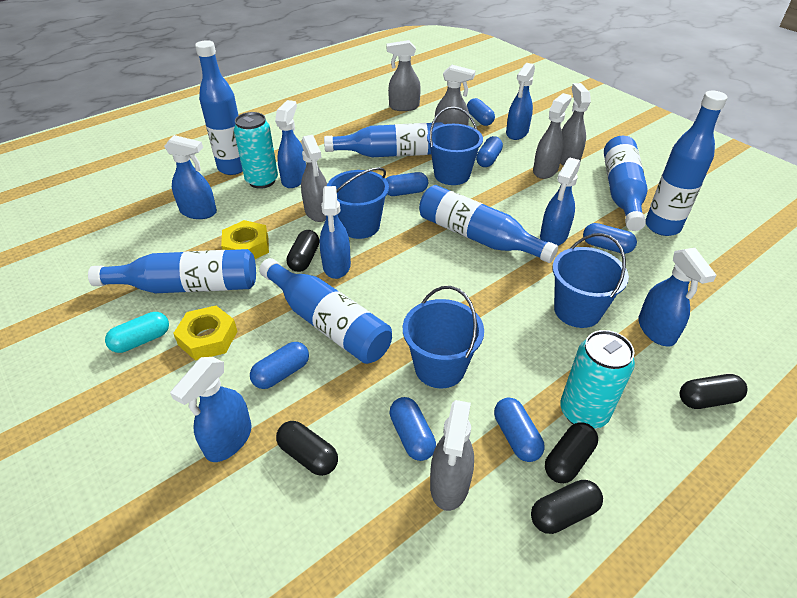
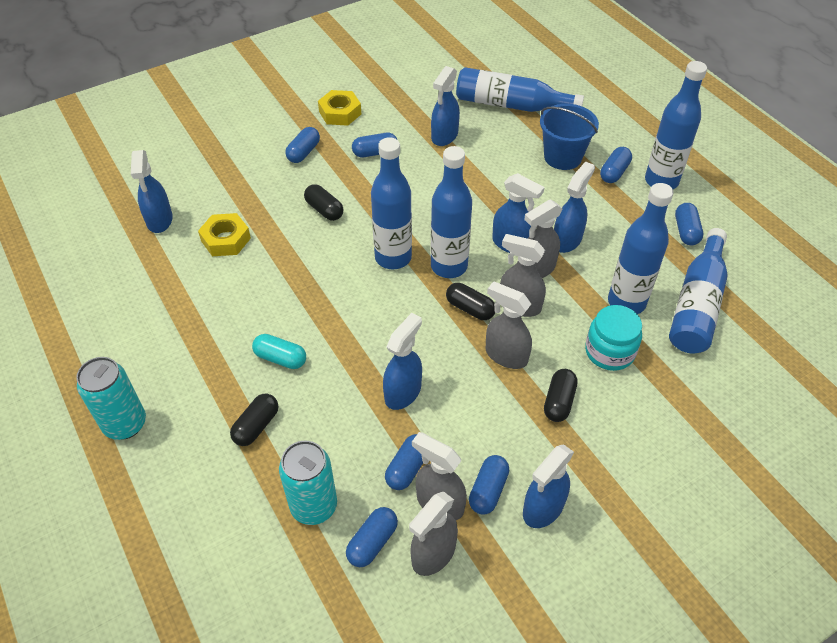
black capsule: 5 -> 4
blue bottle: 7 -> 6
blue bucket: 4 -> 1
blue spray bottle: 7 -> 6
grey spray bottle: 6 -> 5
turquoise jar: 0 -> 1

